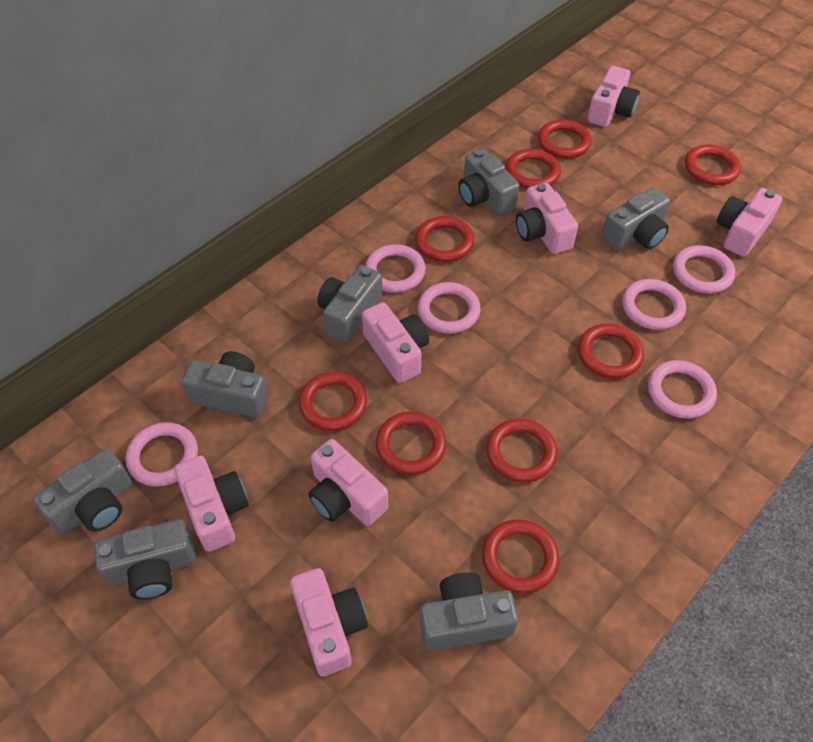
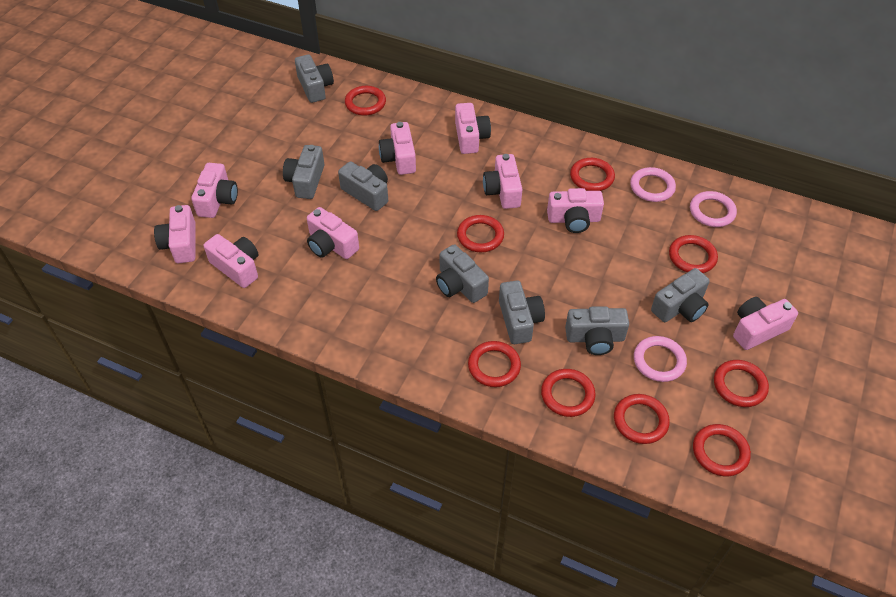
pink camera: 7 -> 9
pink ring: 6 -> 3

